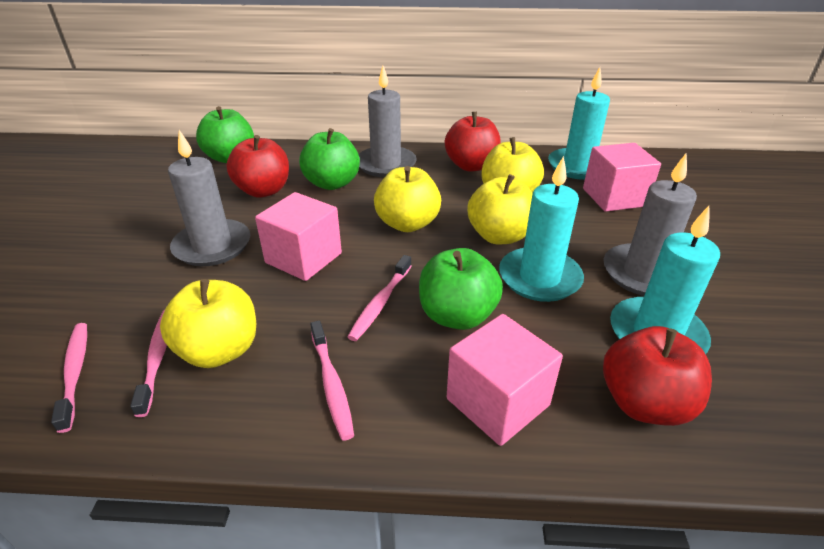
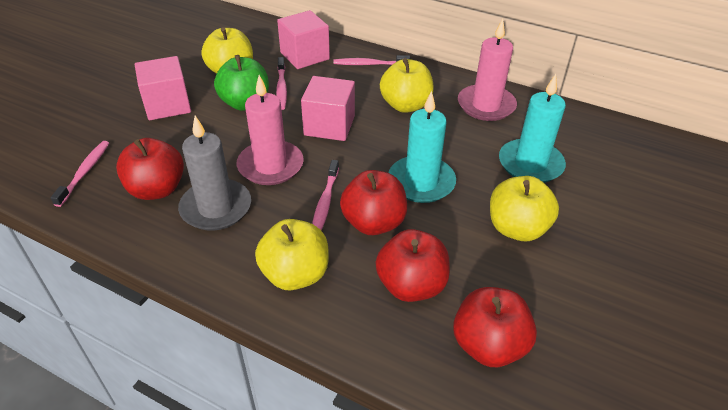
green apple: 3 -> 1
grey candle: 3 -> 1
pink candle: 0 -> 2
red apple: 3 -> 4
turquoise candle: 3 -> 2

